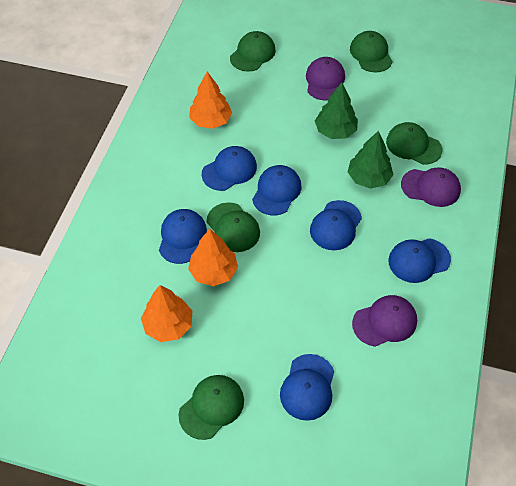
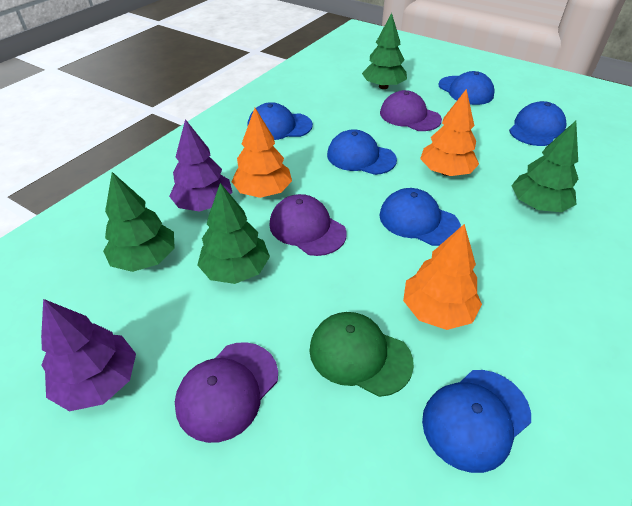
green cap: 5 -> 1
green tree: 2 -> 4
purple tree: 0 -> 2

